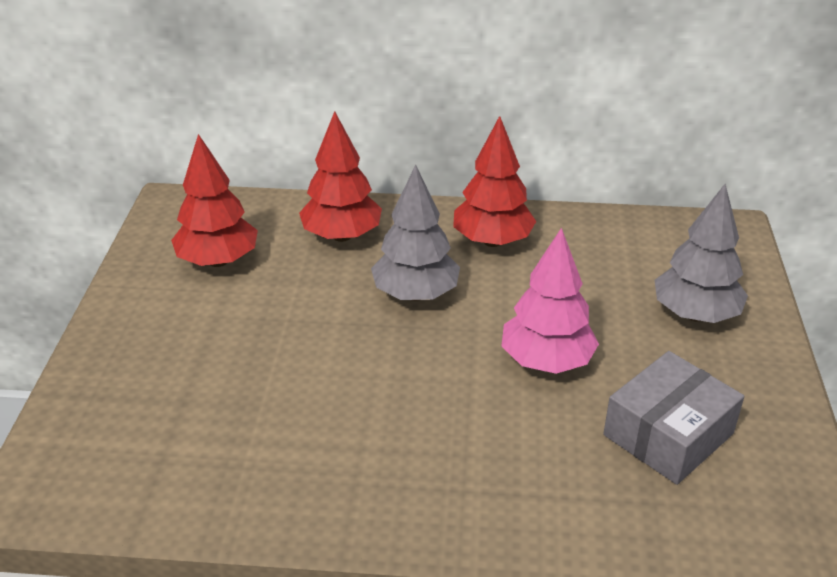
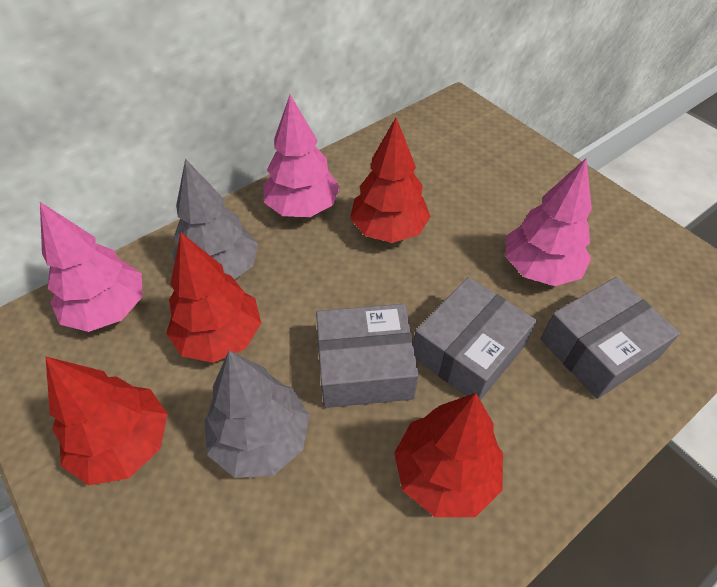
grey box: 1 -> 3
pink tree: 1 -> 3
red tree: 3 -> 4

